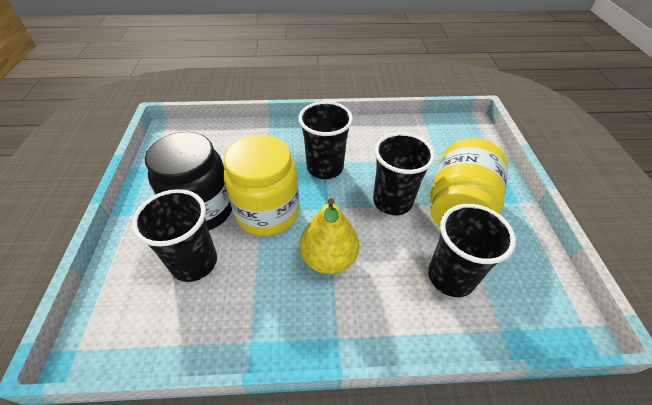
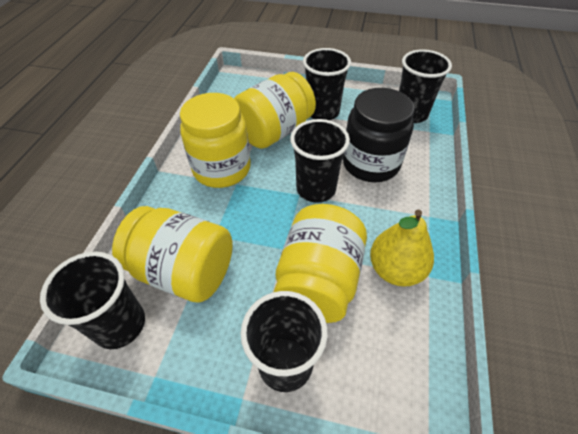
black cup: 4 -> 5
yellow jar: 2 -> 4

